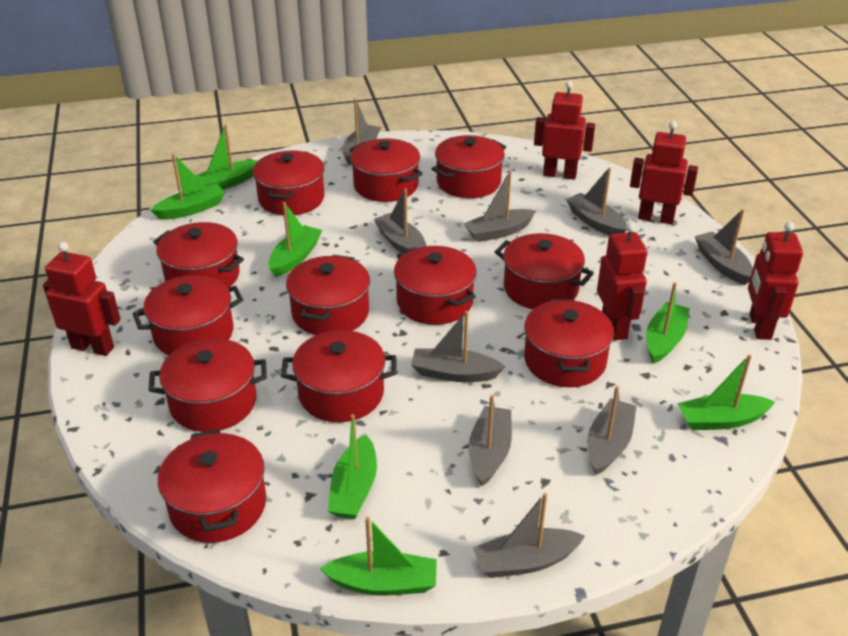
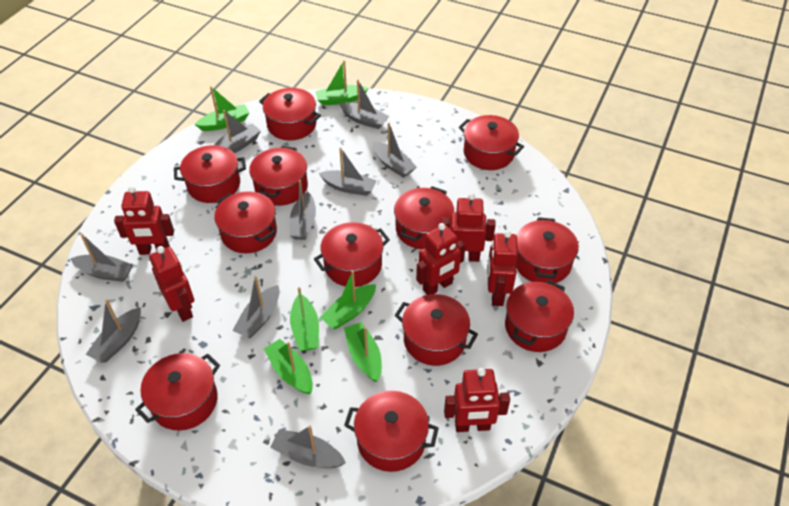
green boat: 7 -> 6
red robot: 5 -> 6

